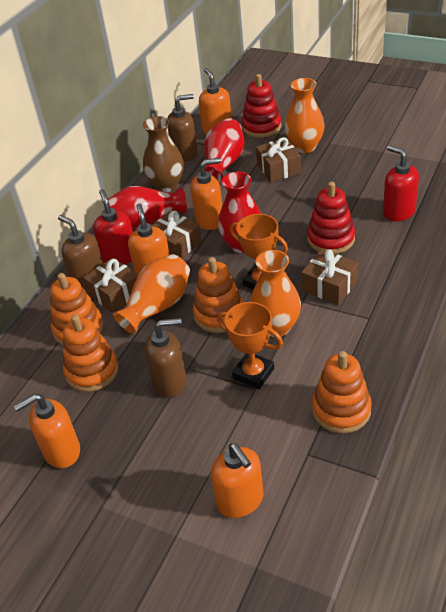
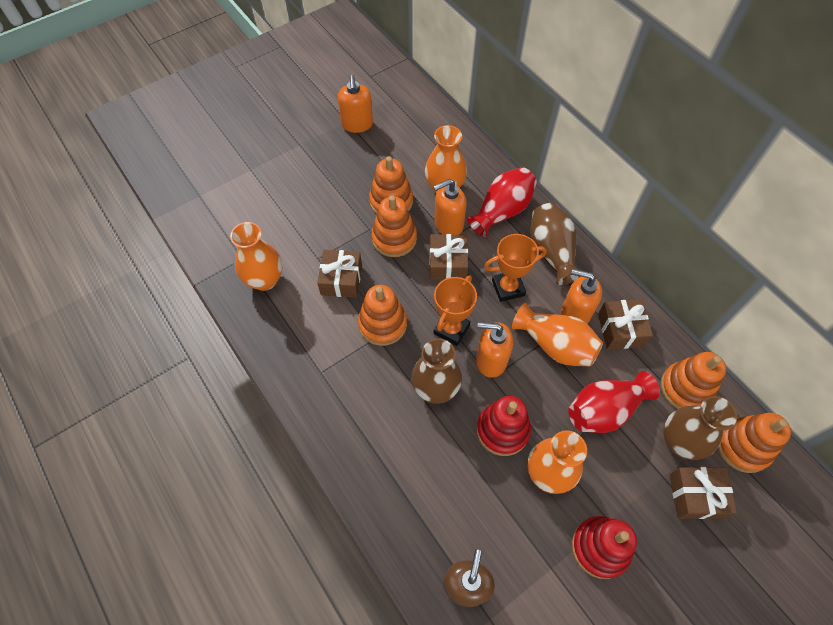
brown soap dispenser: 3 -> 1
brown vase: 1 -> 3
orange soap dispenser: 5 -> 4
orange stacking toy: 4 -> 5
orange vase: 3 -> 4
red soap dispenser: 2 -> 0
red vase: 3 -> 2

